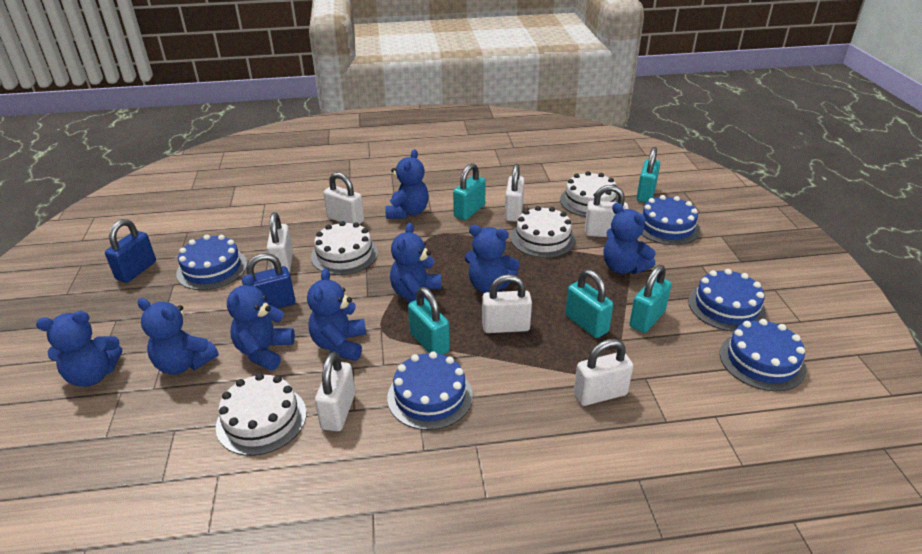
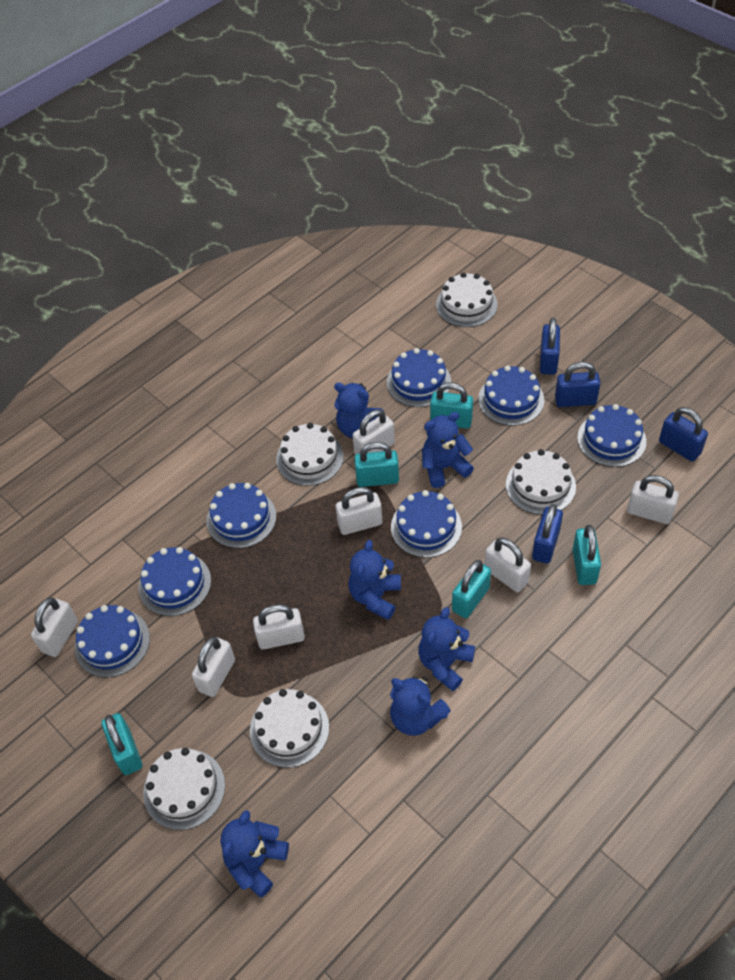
blue cake: 5 -> 7
blue padlock: 2 -> 4
blue teddy bear: 8 -> 6
white cake: 4 -> 5

